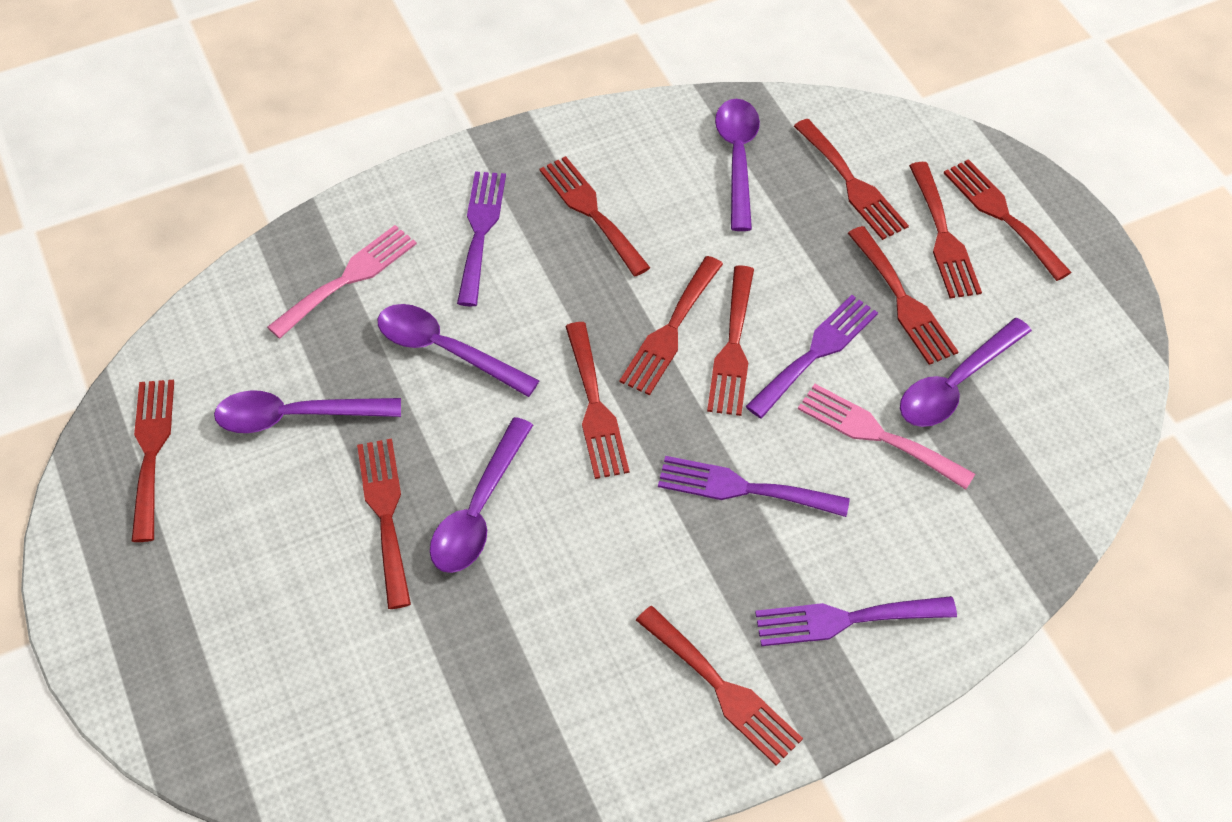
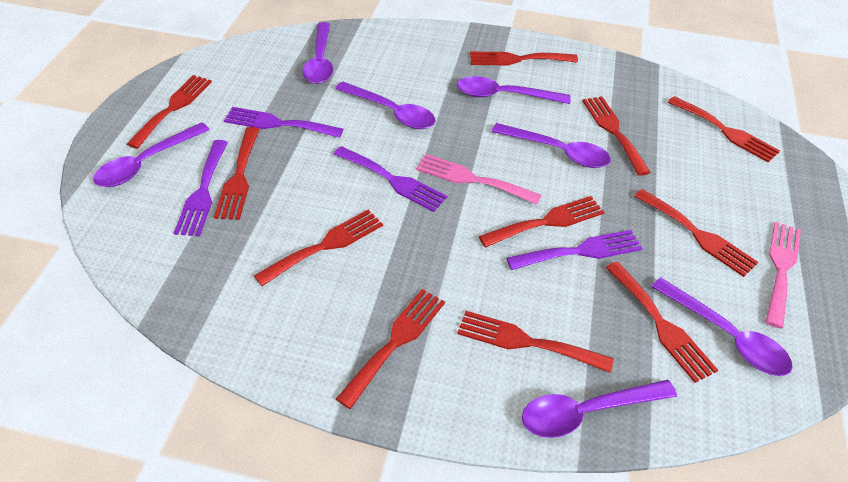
purple spoon: 5 -> 7

